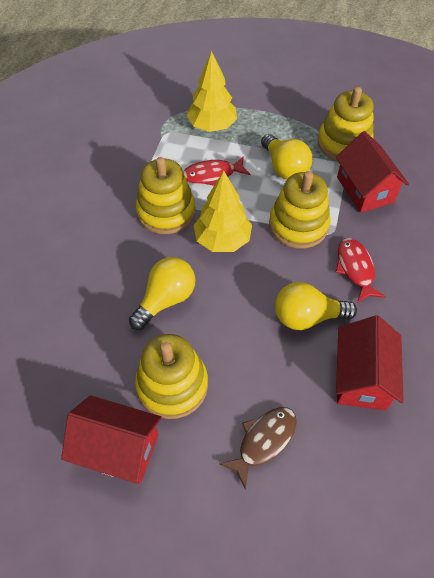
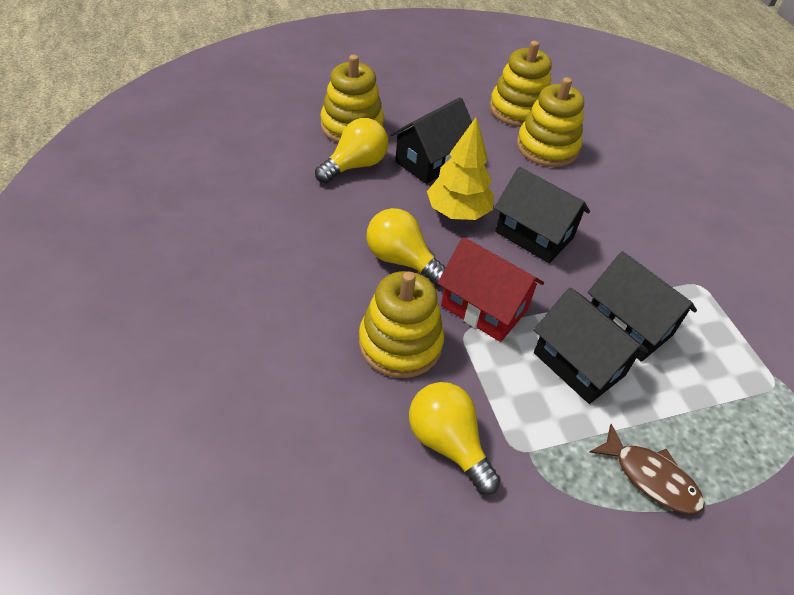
black house: 0 -> 4
red fish: 2 -> 0
red house: 3 -> 1
yellow tree: 2 -> 1

